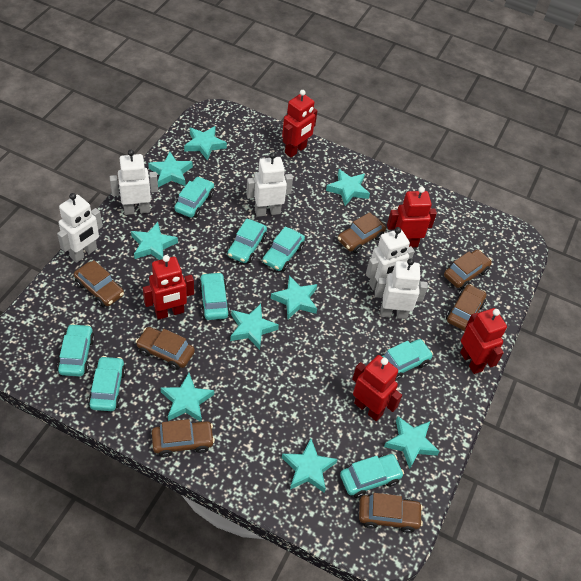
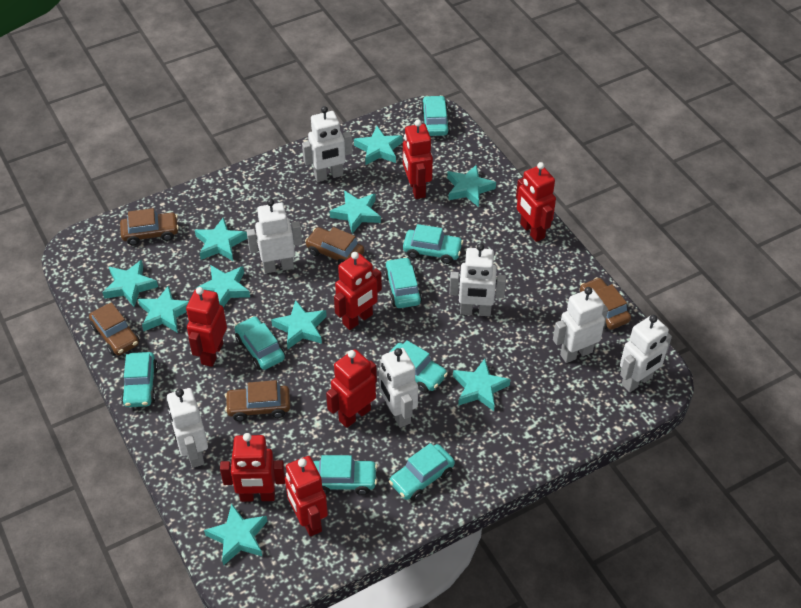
brown car: 7 -> 5
red robot: 5 -> 7
turquoise star: 9 -> 10
white robot: 5 -> 7

